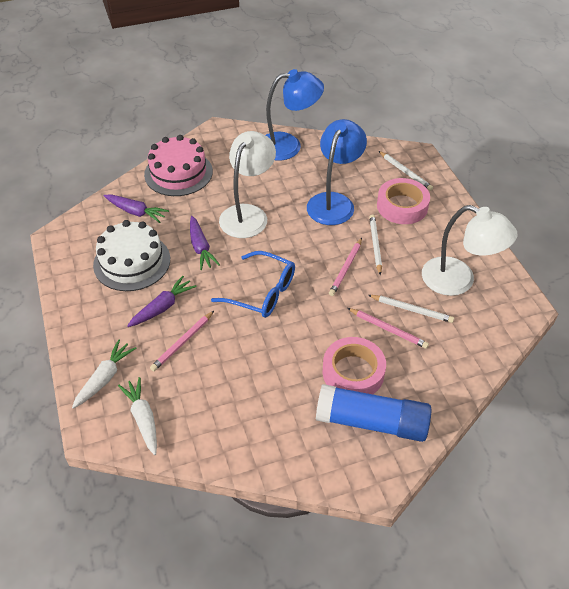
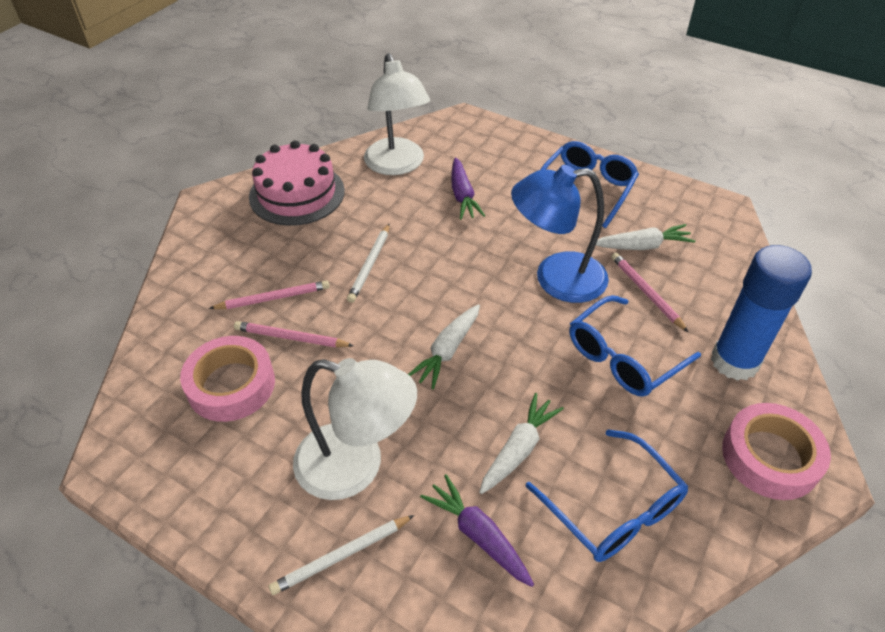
blue glasses: 1 -> 3
blue lamp: 2 -> 1
purple carrot: 3 -> 2
white cake: 1 -> 0
white carrot: 2 -> 3
white pencil: 3 -> 2

